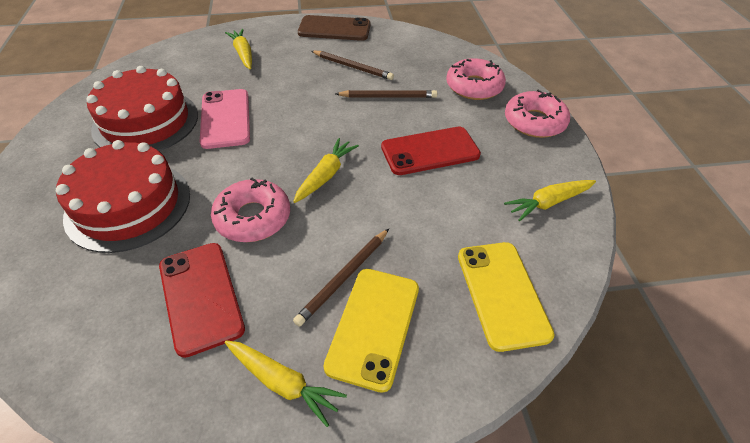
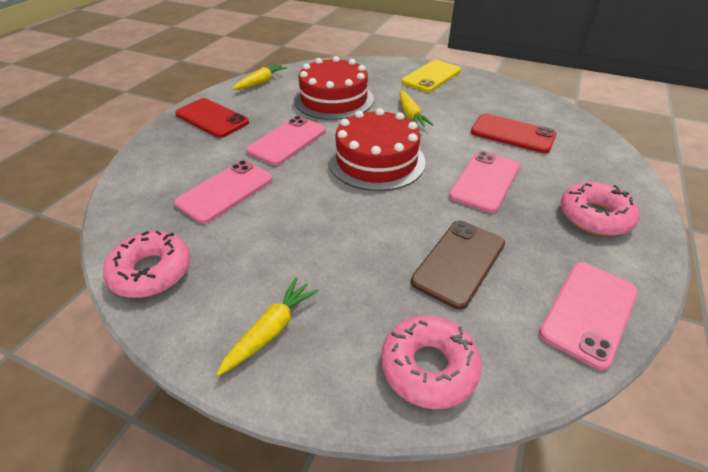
brown pencil: 3 -> 0
pink phone: 1 -> 4
yellow carrot: 4 -> 3
yellow phone: 2 -> 1

